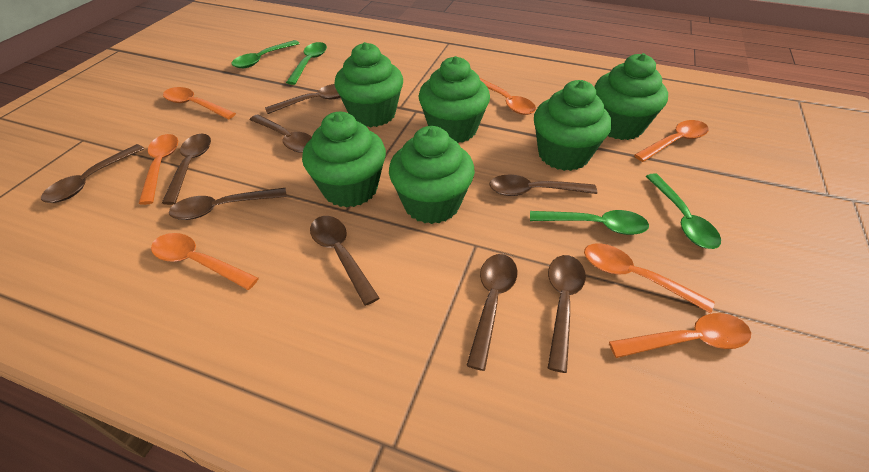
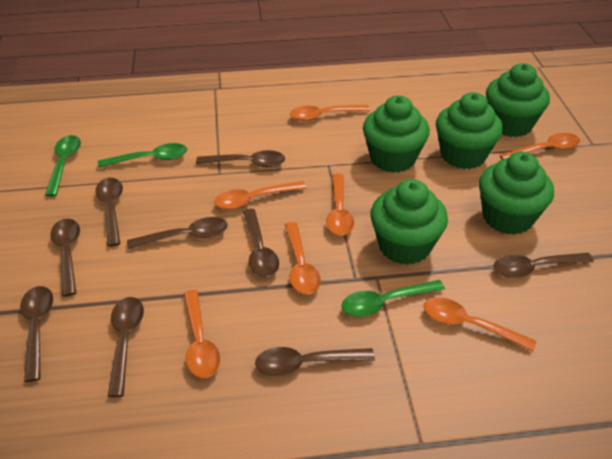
green cupcake: 6 -> 5
green spoon: 4 -> 3

